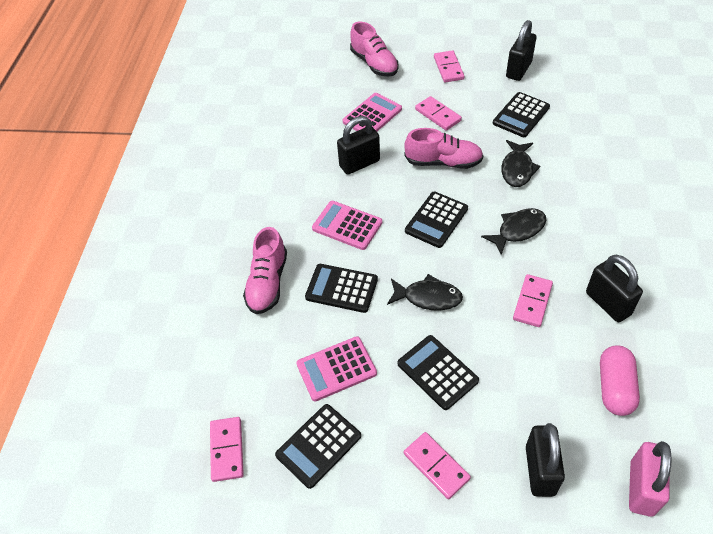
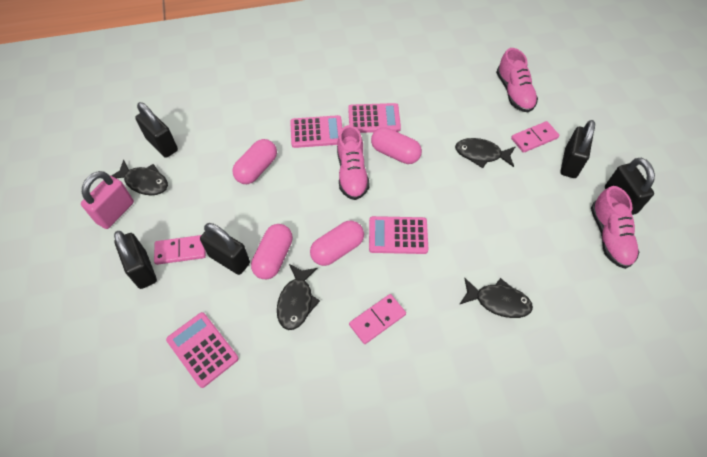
black calculator: 5 -> 0
black fish: 3 -> 4
black padlock: 4 -> 5
pink calculator: 3 -> 4
pink capsule: 1 -> 4
pink domino: 5 -> 3

